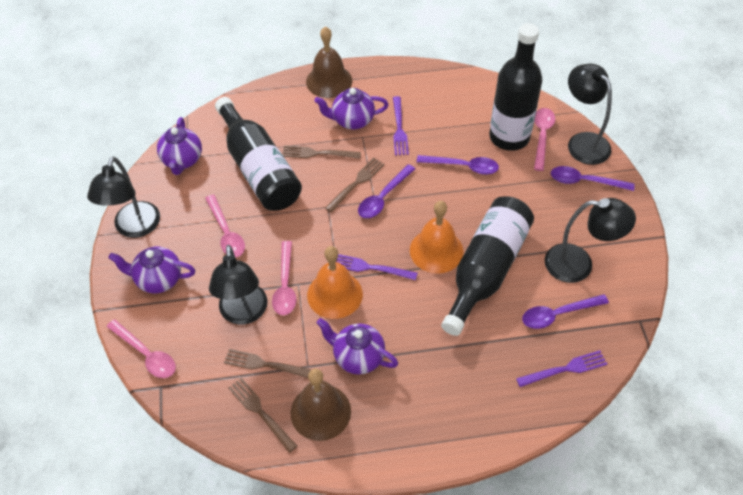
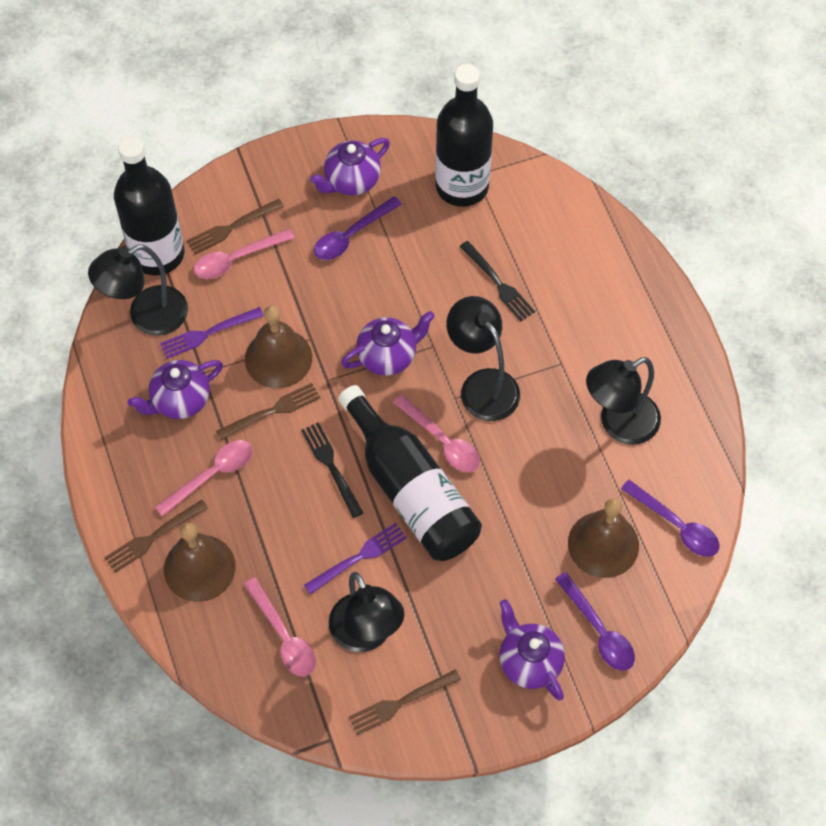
black fork: 0 -> 2
brown bell: 2 -> 3
orange bell: 2 -> 0
purple fork: 3 -> 2
purple spoon: 4 -> 3

